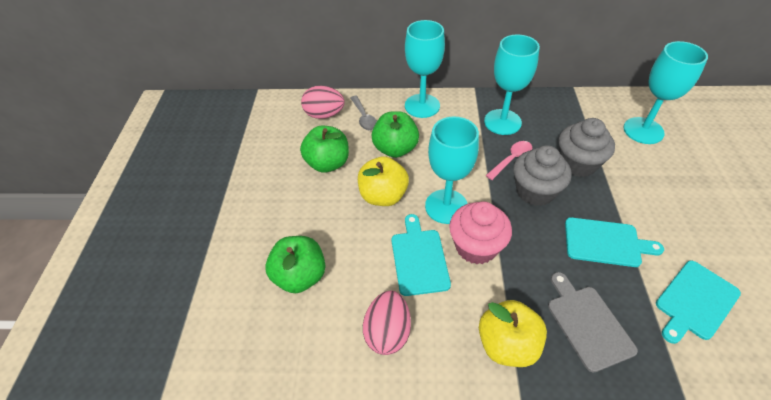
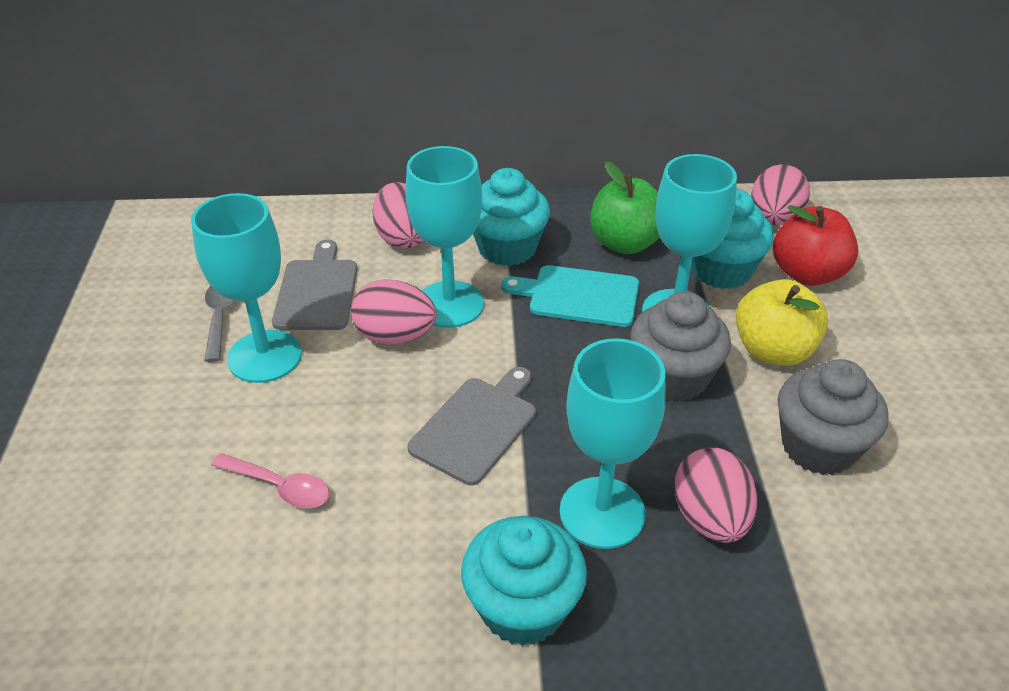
green apple: 3 -> 1
grey cutting board: 1 -> 2
pink cupcake: 1 -> 0
pink egg: 2 -> 4
red apple: 0 -> 1
turquoise cupcake: 0 -> 3
turquoise cutting board: 3 -> 1
yellow apple: 2 -> 1

